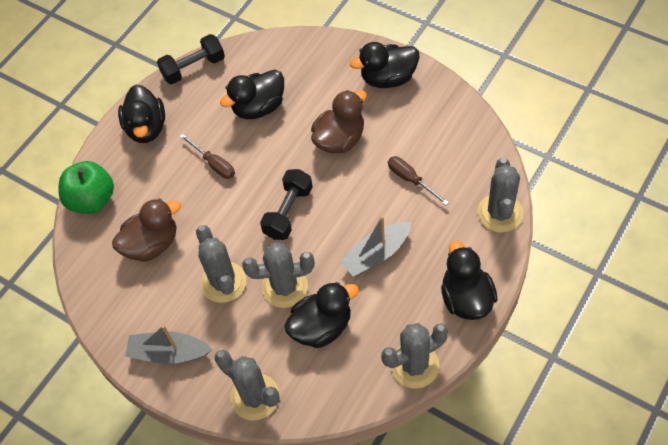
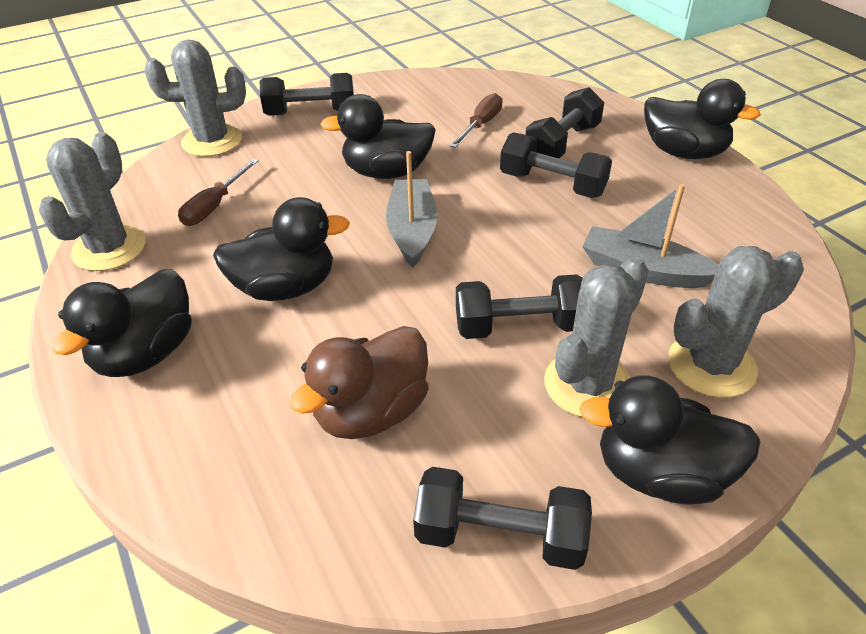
black dumbbell: 2 -> 5
brown duck: 2 -> 1
green apple: 1 -> 0
grey cactus: 5 -> 4

